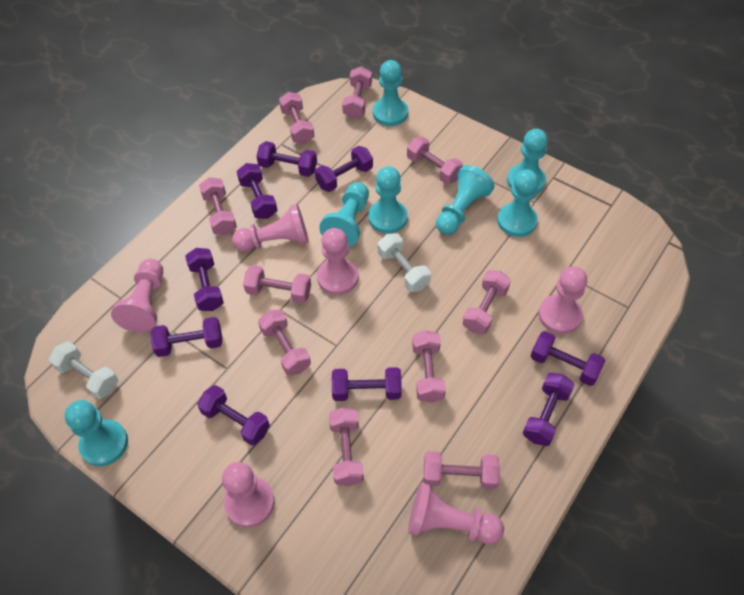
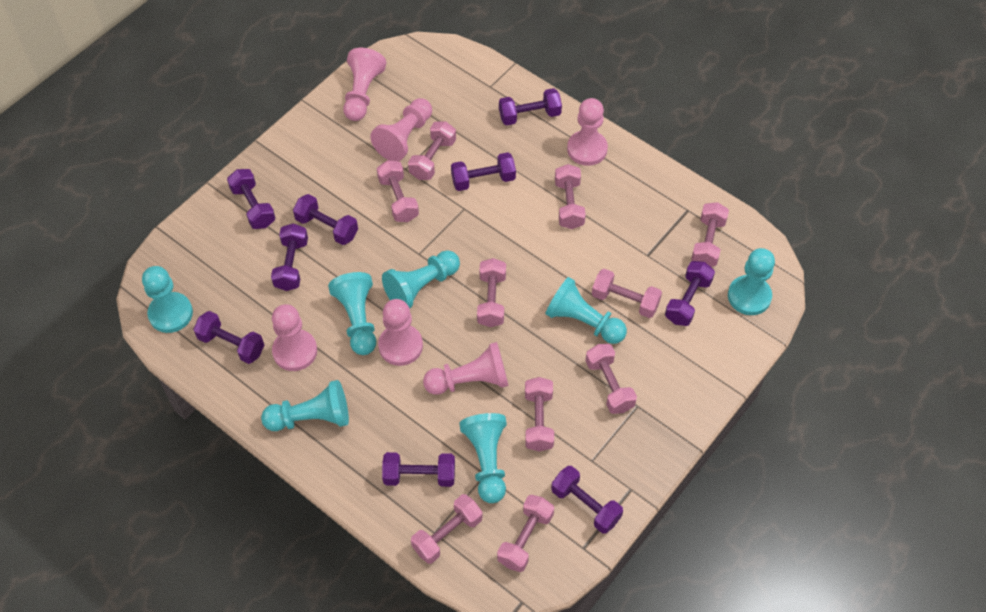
white dumbbell: 2 -> 0

